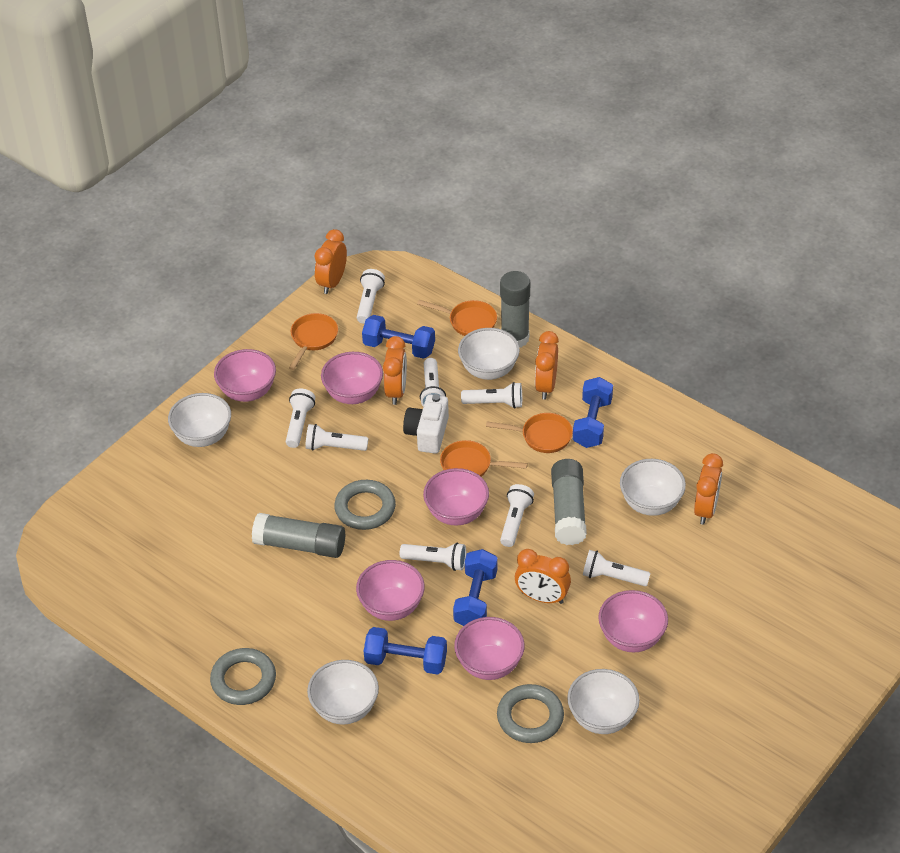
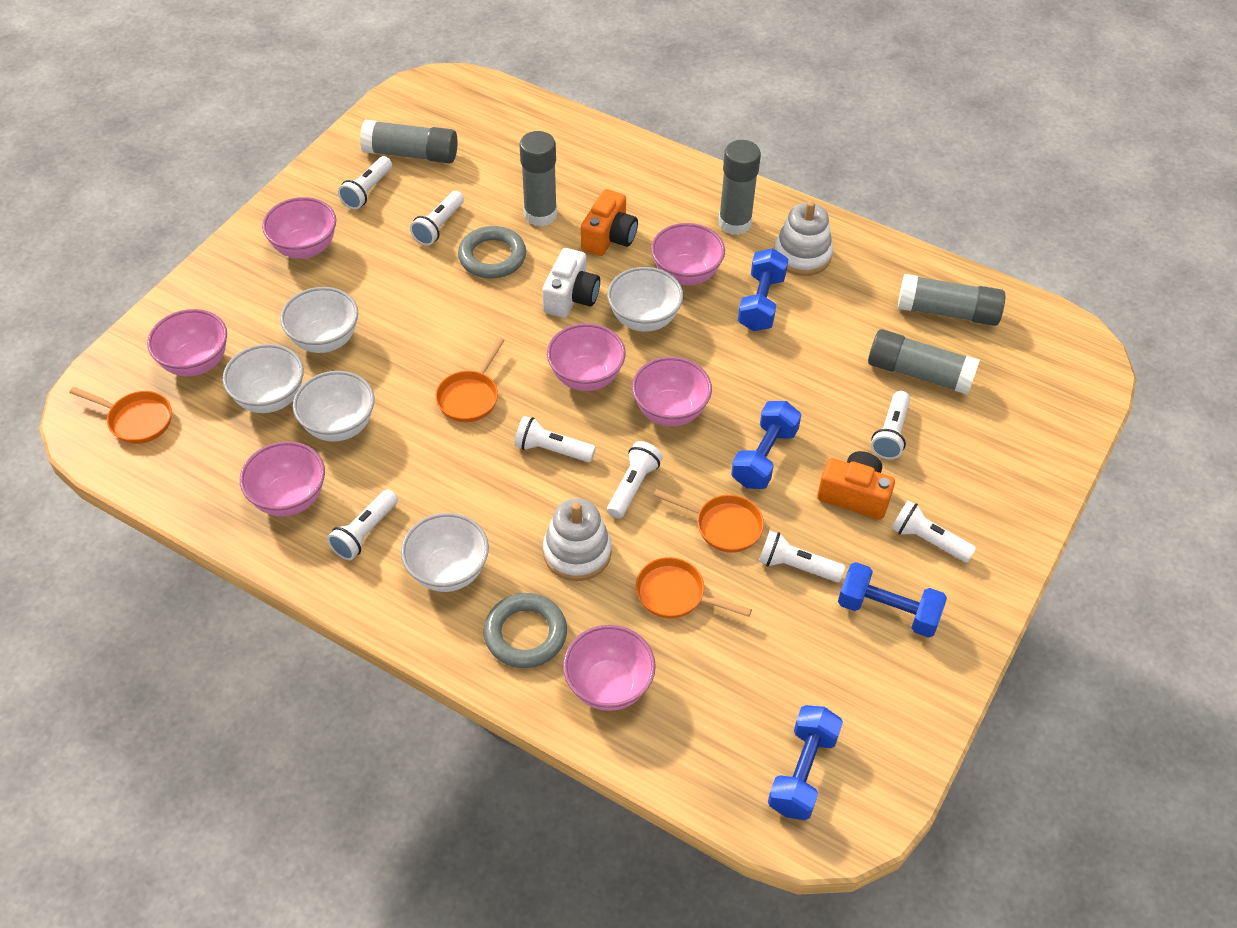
grey glue stick: 3 -> 5
grey ring: 3 -> 2
orange camera: 0 -> 2
orange clock: 5 -> 0
pink bowl: 6 -> 7
white stacking toy: 0 -> 2

